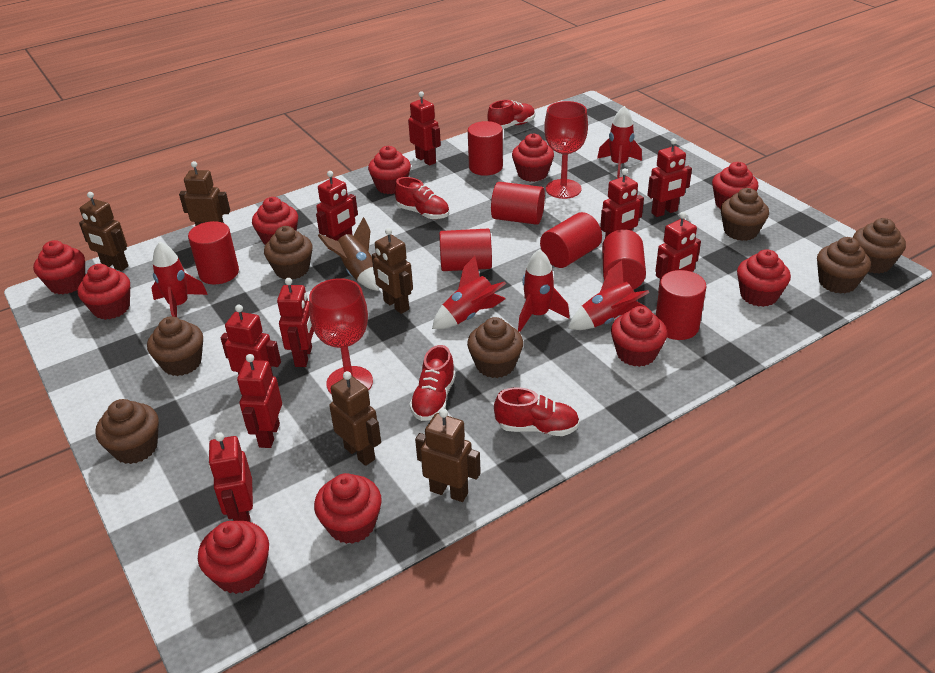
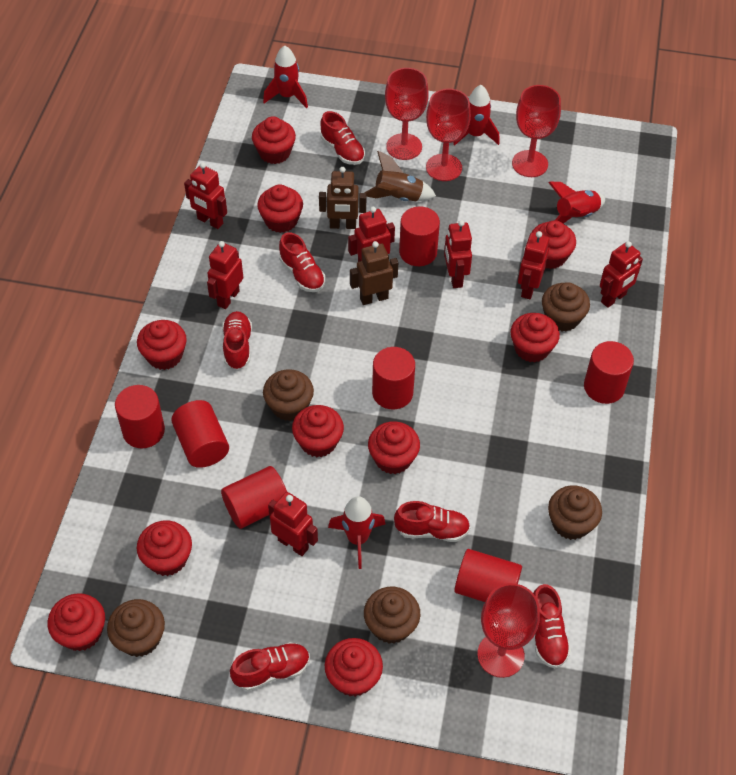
brown cupcake: 7 -> 5
brown robot: 5 -> 2
red goblet: 2 -> 4
red robot: 9 -> 7
red rocket: 5 -> 4
red shoe: 4 -> 6

